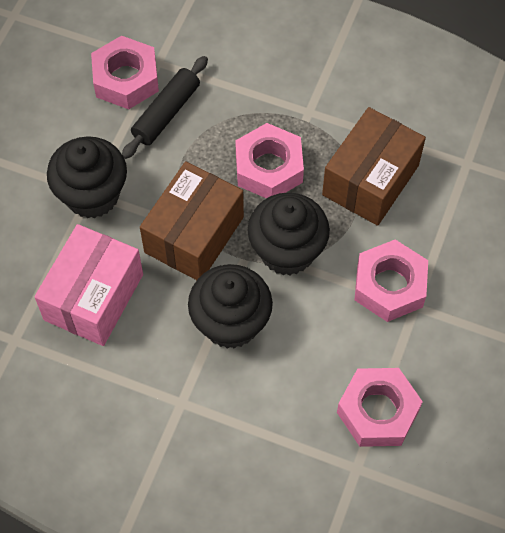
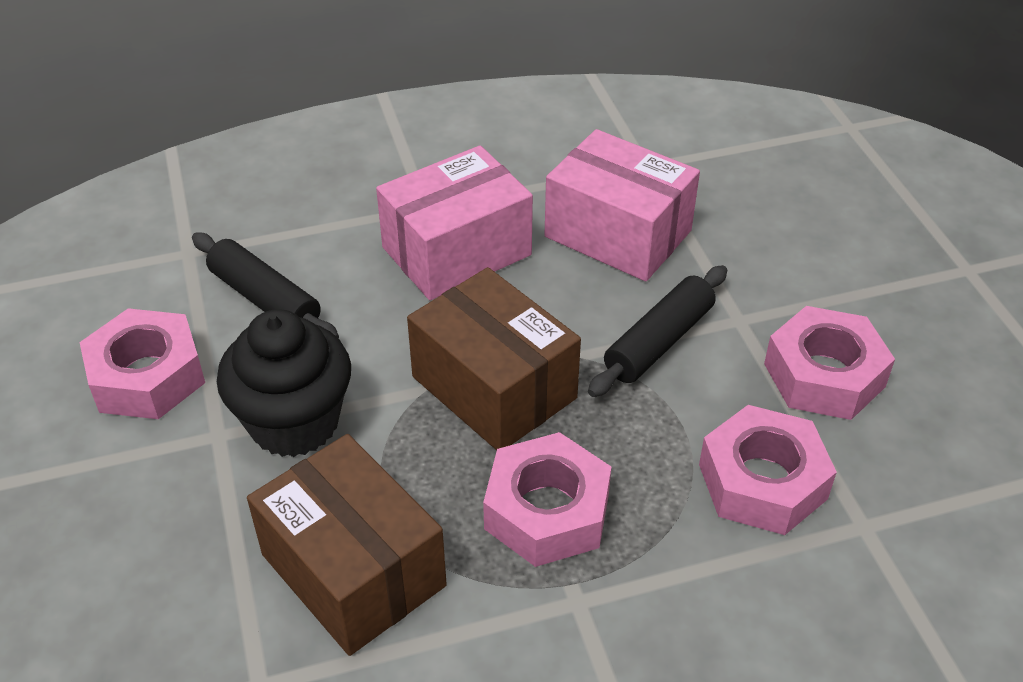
black cupcake: 3 -> 1
black rolling pin: 1 -> 2
pink box: 1 -> 2

